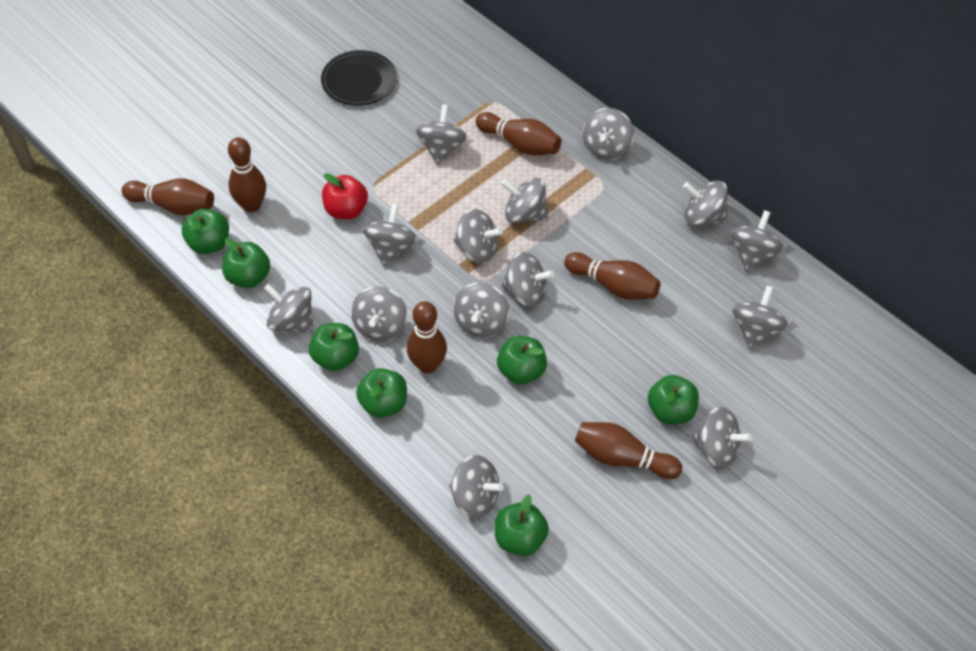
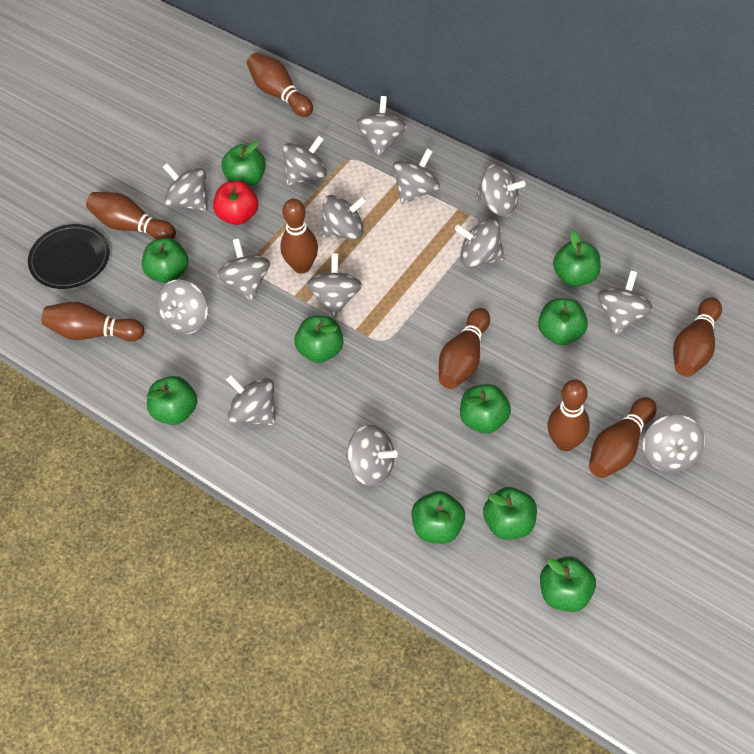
brown bowling pin: 6 -> 8
green apple: 7 -> 10

